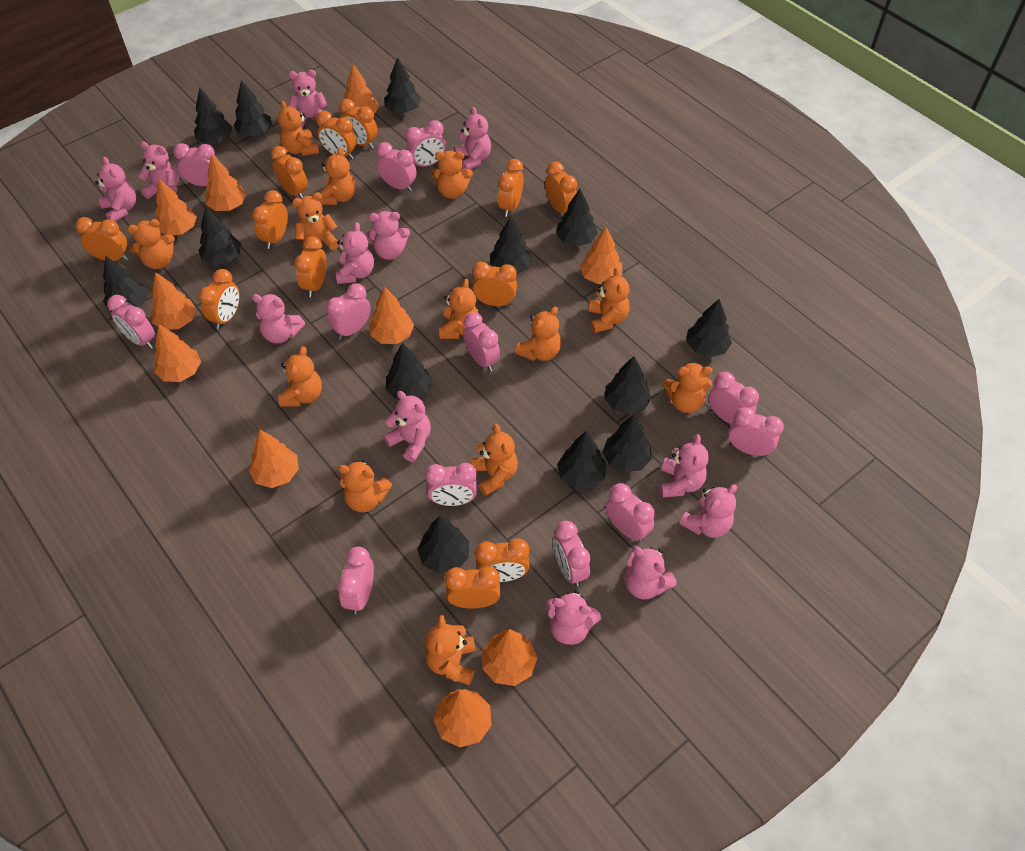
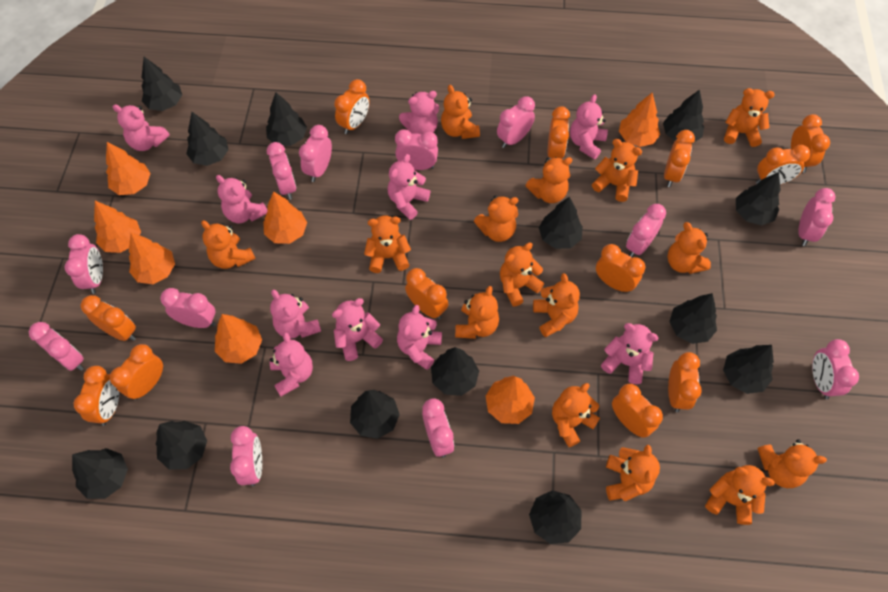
orange teddy bear: 13 -> 15
orange tree: 10 -> 7
pink teddy bear: 12 -> 10

